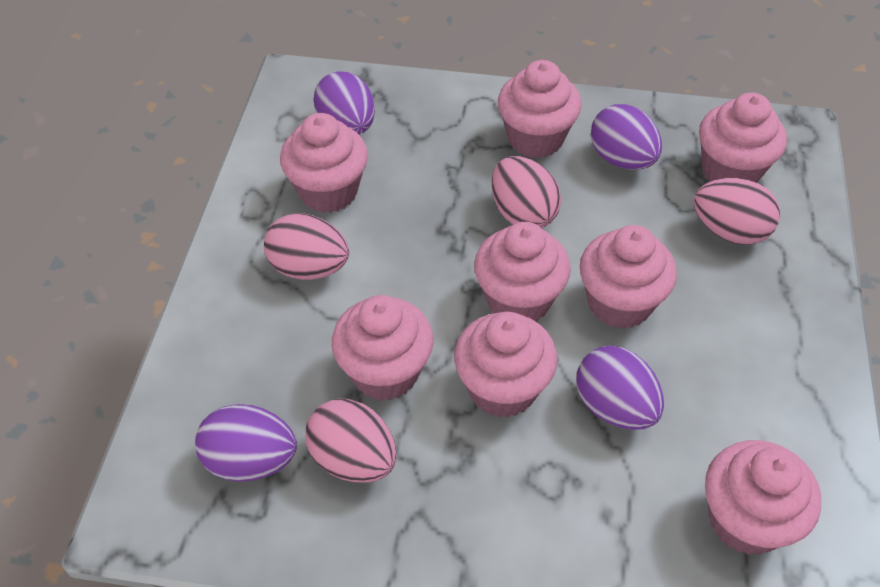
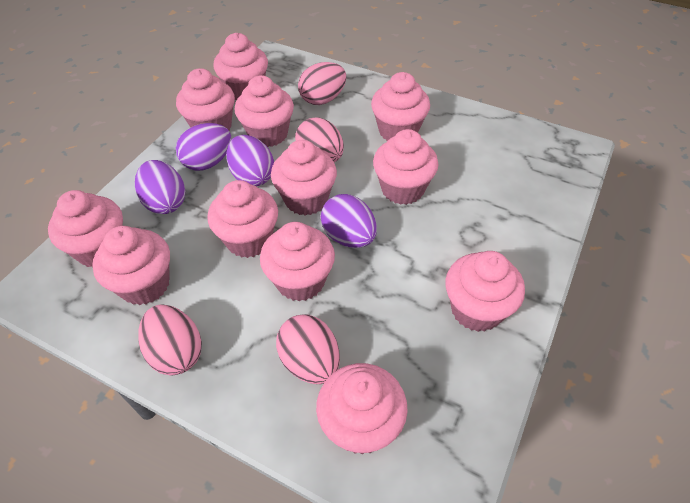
pink cupcake: 8 -> 12

